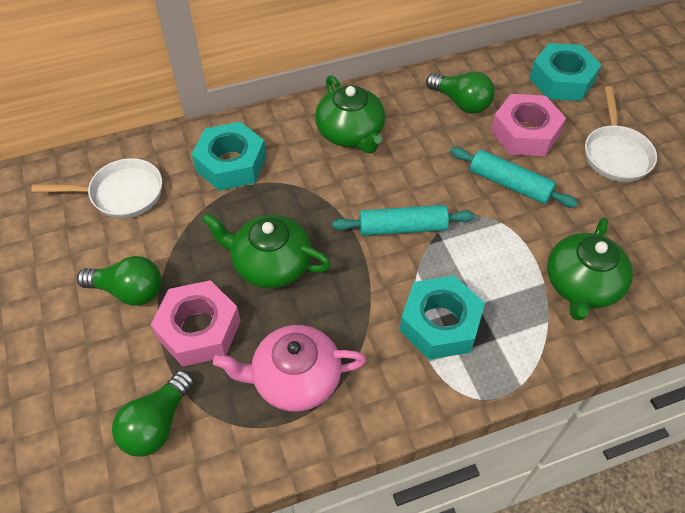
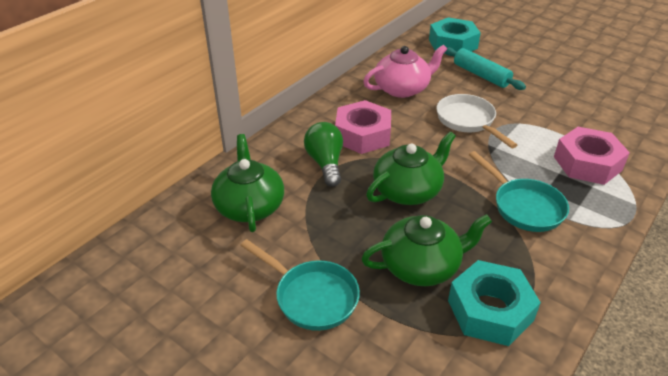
green light bulb: 3 -> 1
turquoise nut: 3 -> 2
turquoise pan: 0 -> 2
turquoise rolling pin: 2 -> 1
white pan: 2 -> 1

